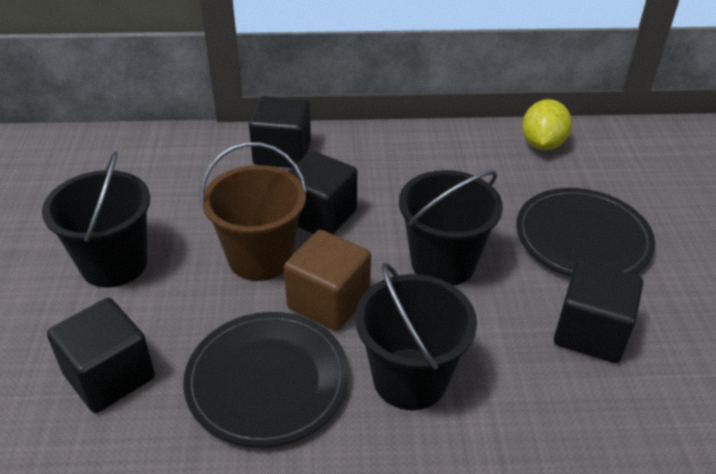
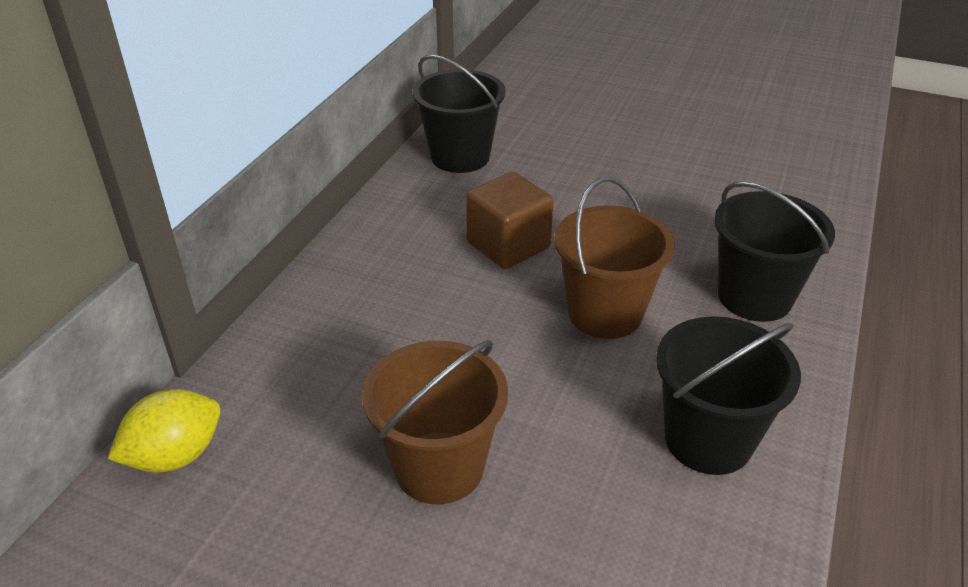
black cube: 4 -> 0
black plate: 2 -> 0
brown bucket: 1 -> 2

